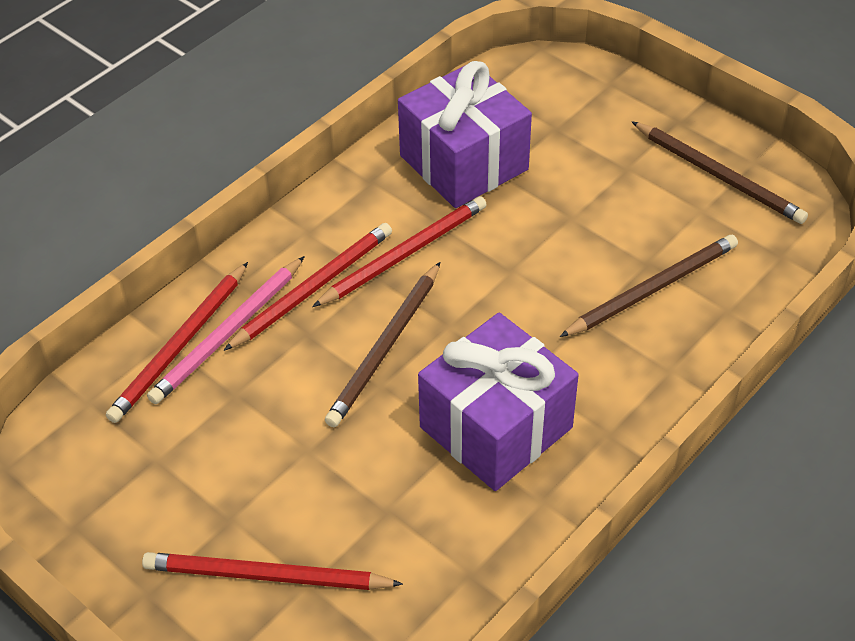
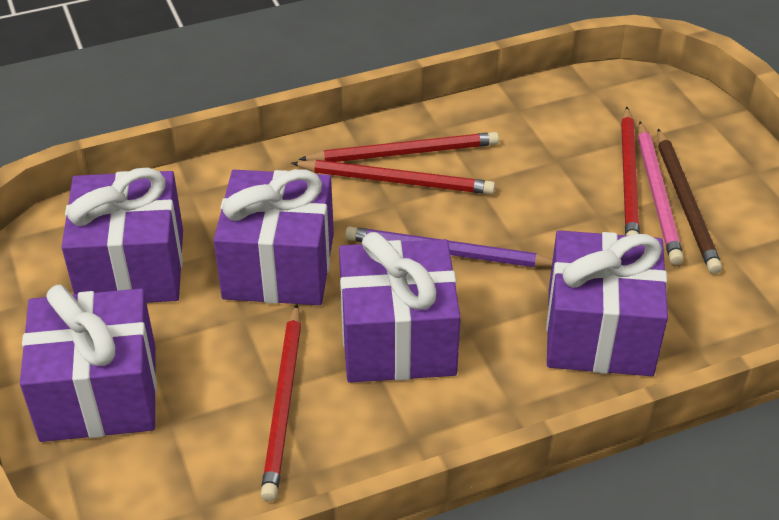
brown pencil: 3 -> 1
purple gift: 2 -> 5
purple pencil: 0 -> 1

